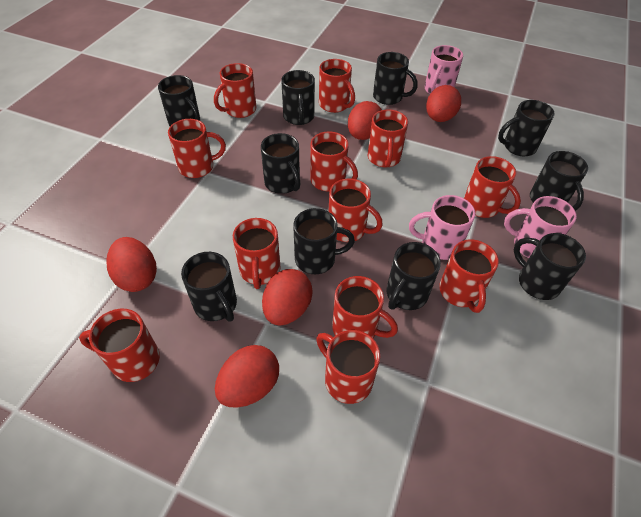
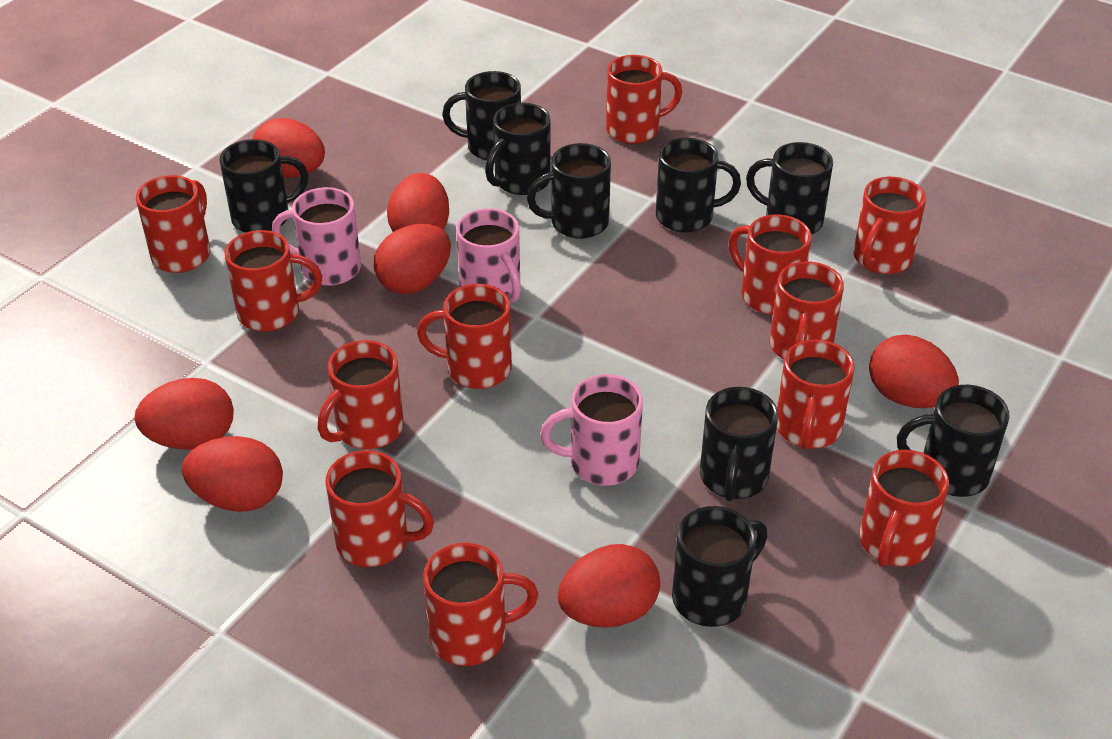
black mug: 10 -> 9
red egg: 5 -> 7

